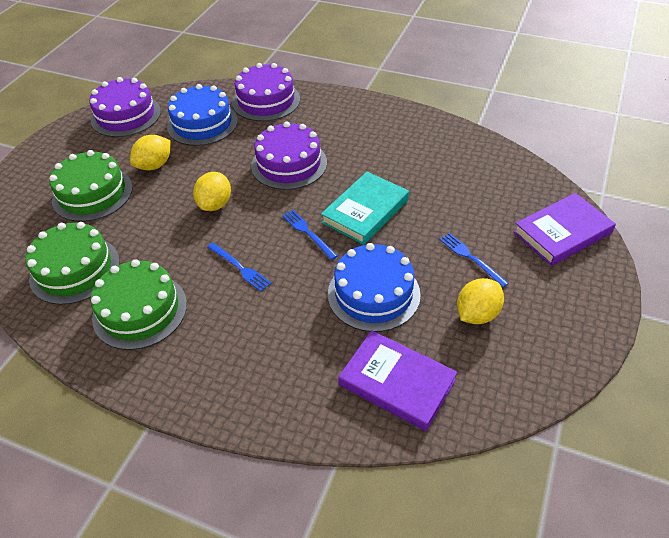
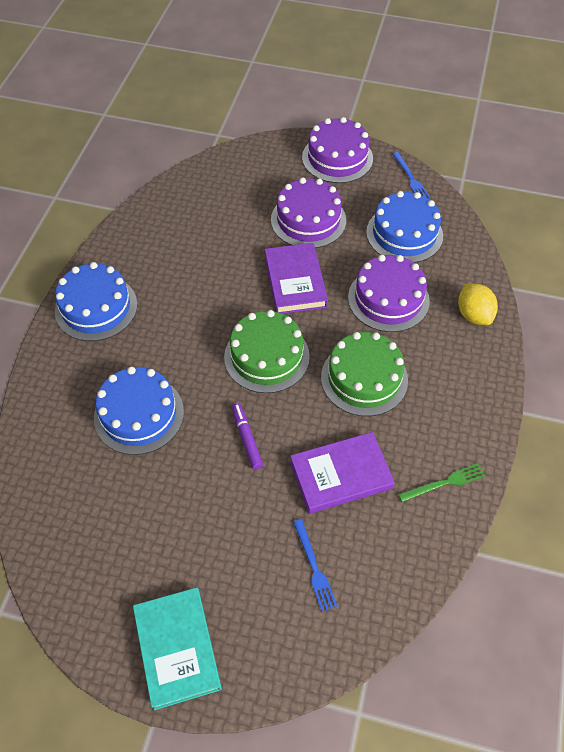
blue cake: 2 -> 3
blue fork: 3 -> 2
green cake: 3 -> 2
green fork: 0 -> 1
purple marker: 0 -> 1
yellow lemon: 3 -> 1

